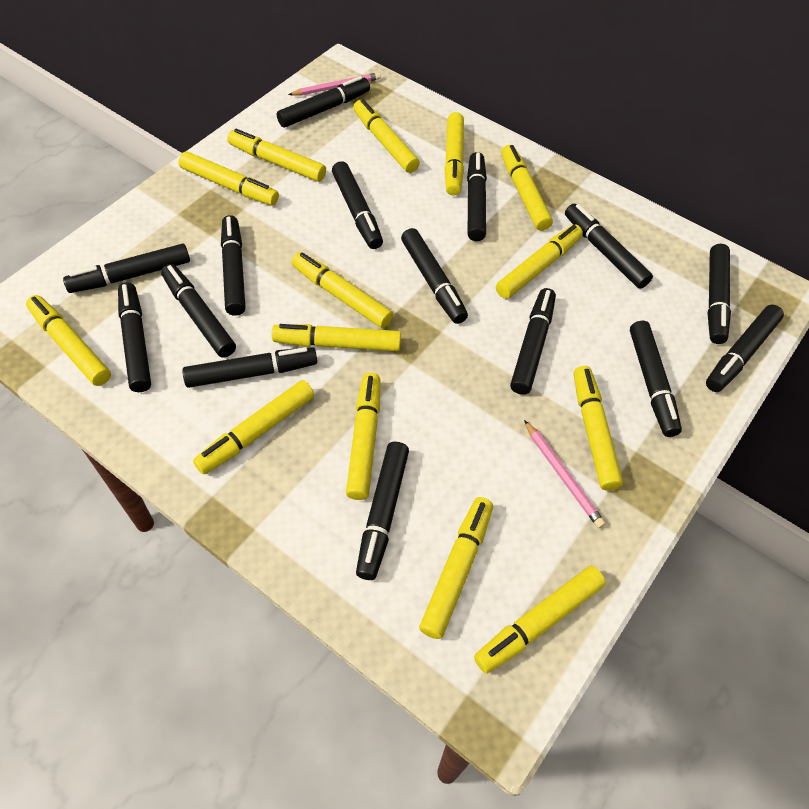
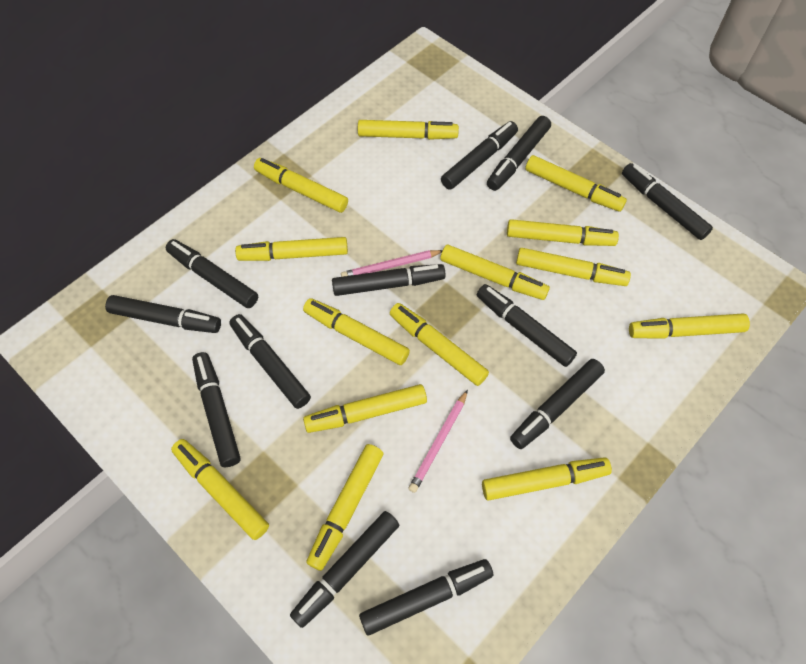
black marker: 15 -> 12

